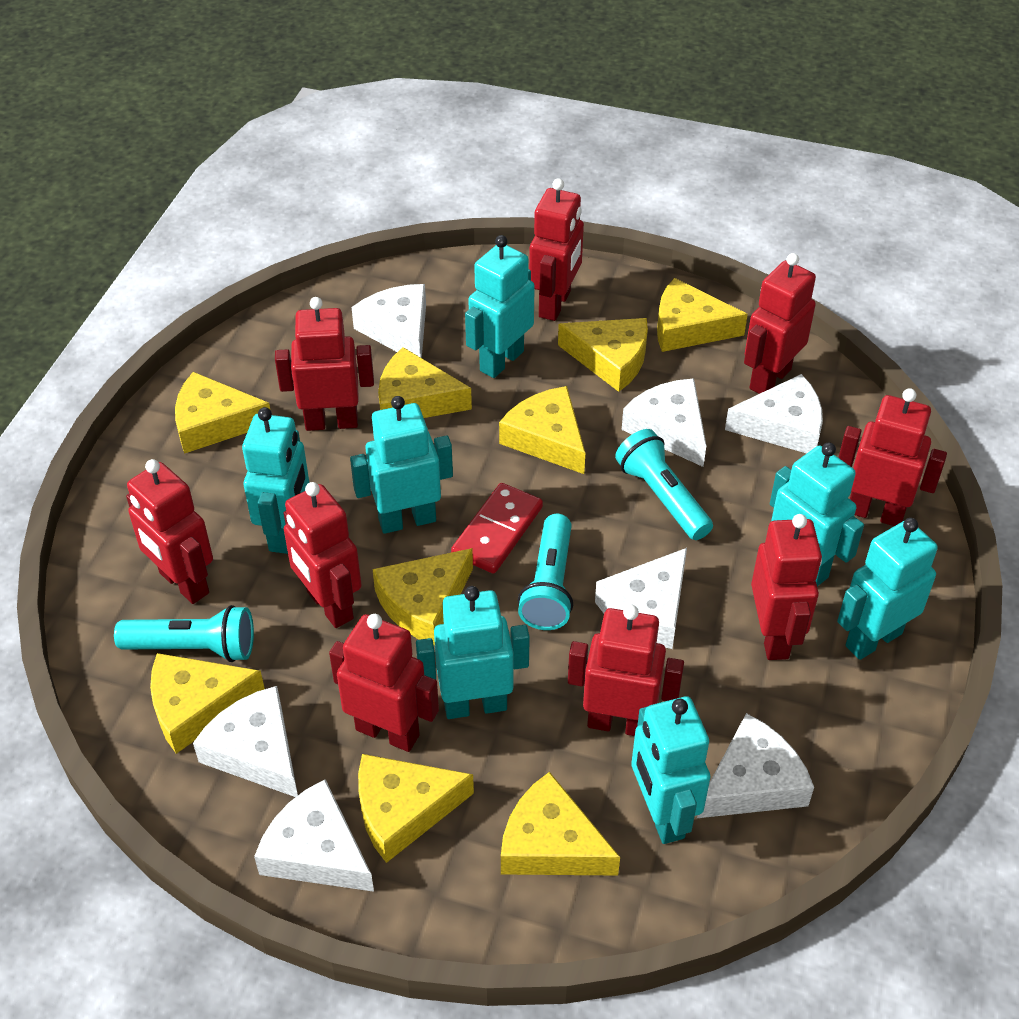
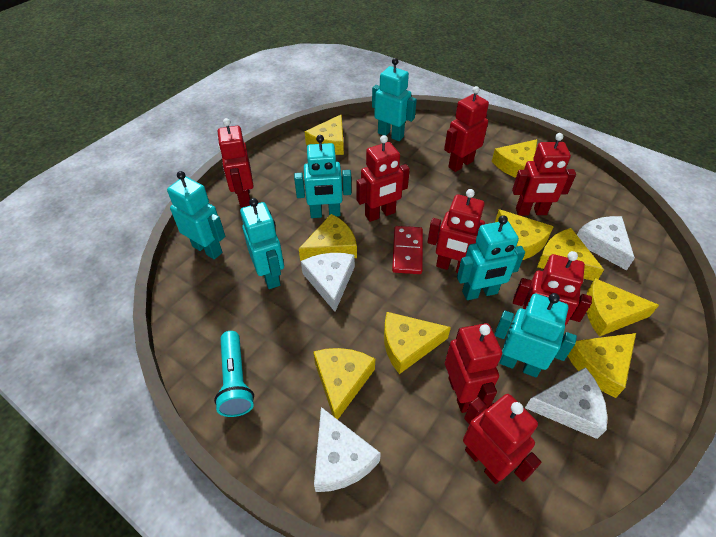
red robot: 9 -> 8
turquoise flashlight: 3 -> 1
turquoise robot: 7 -> 6
white cheese: 7 -> 4

